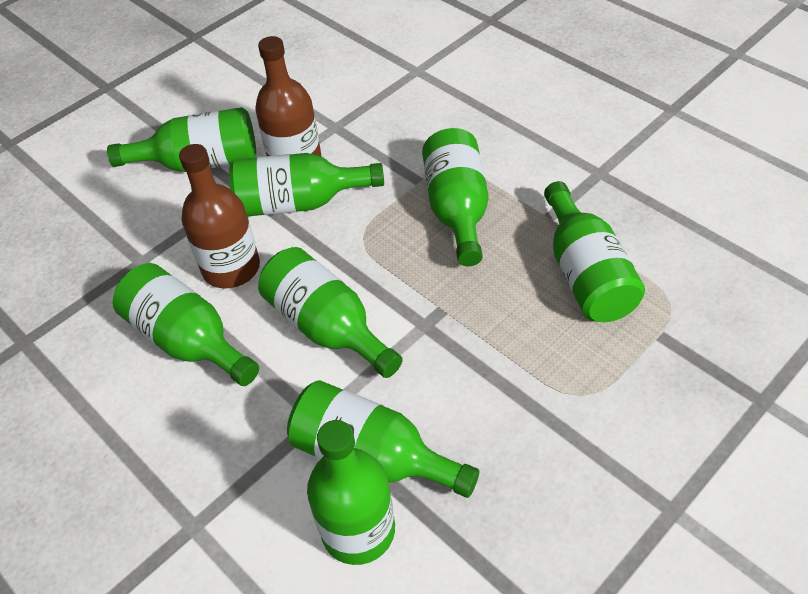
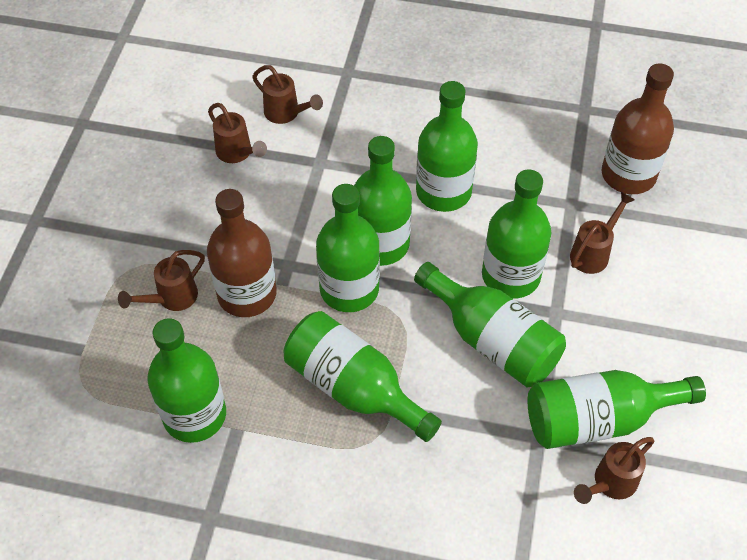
brown watering can: 0 -> 5

